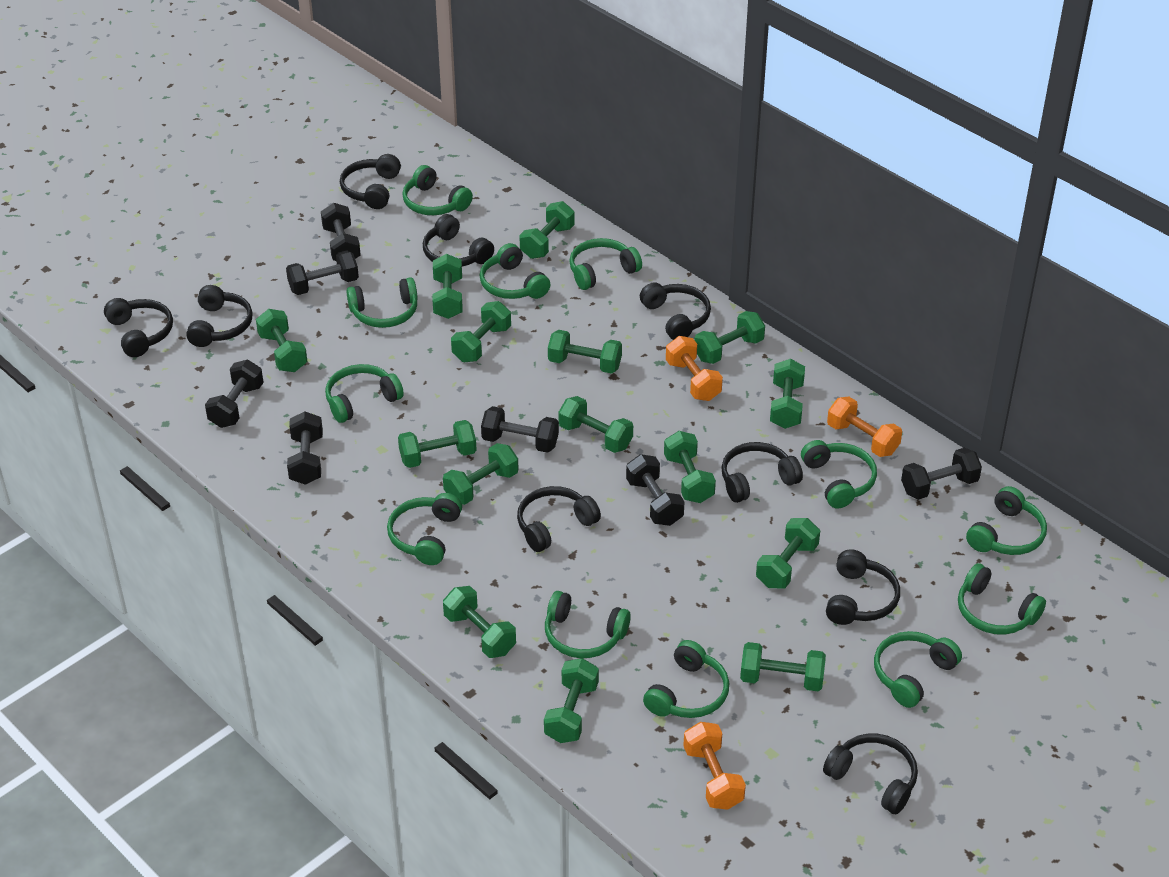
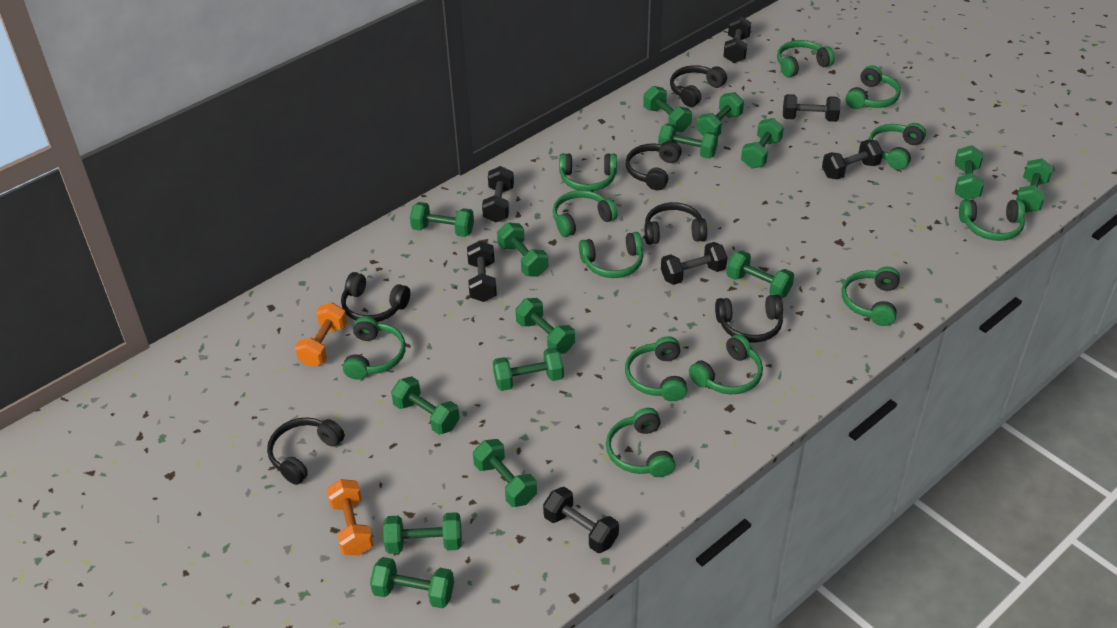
black headphones: 9 -> 6
orange dumbbell: 3 -> 2

